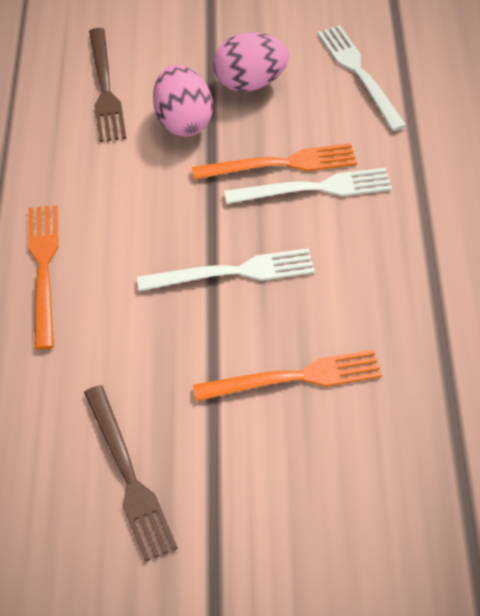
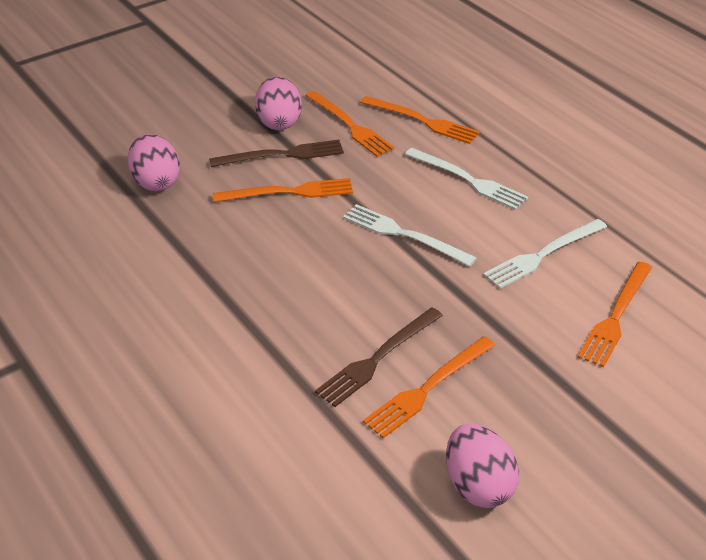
orange fork: 3 -> 5
pink egg: 2 -> 3

